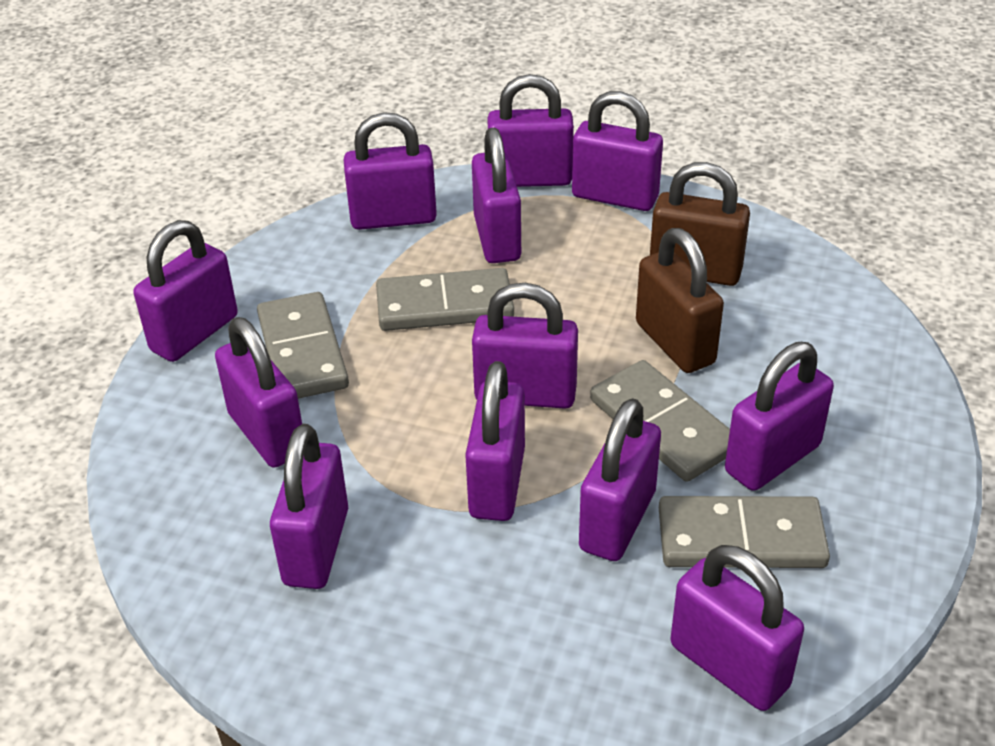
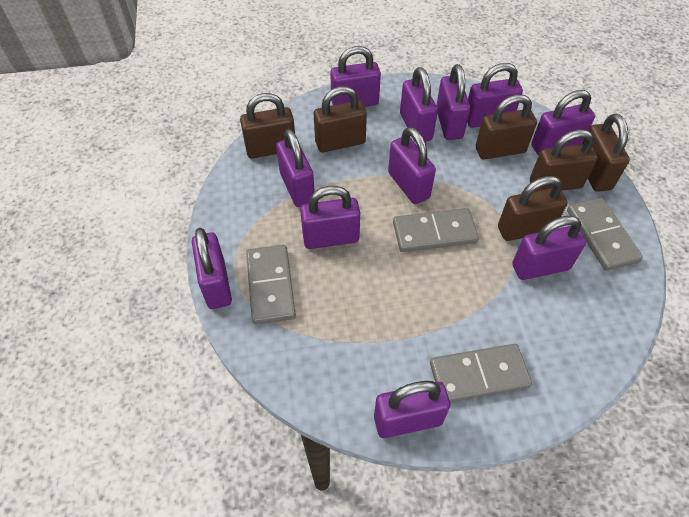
brown padlock: 2 -> 6
purple padlock: 12 -> 11

